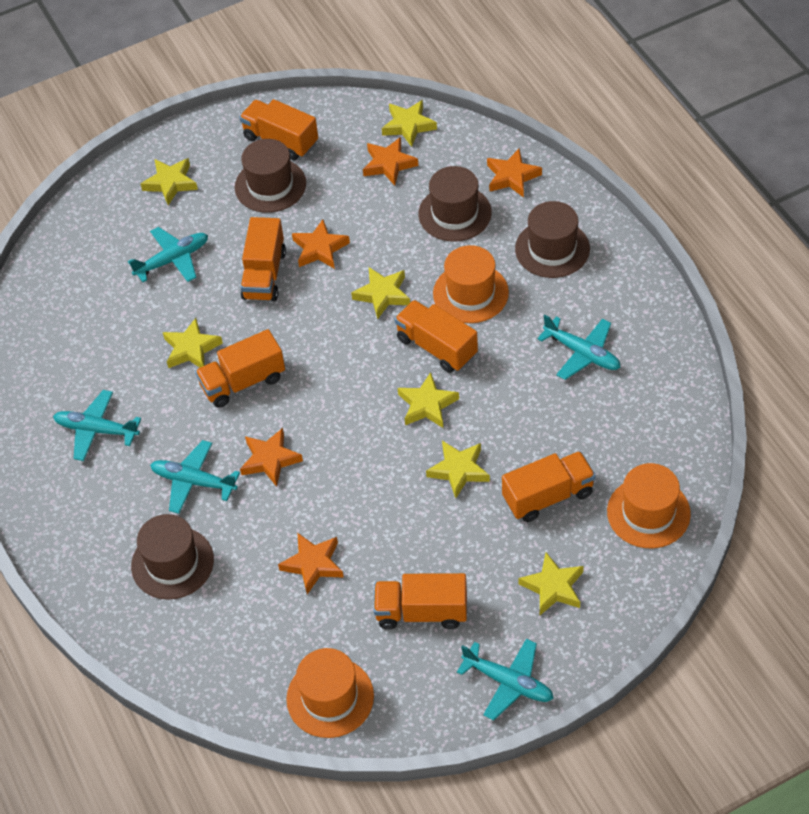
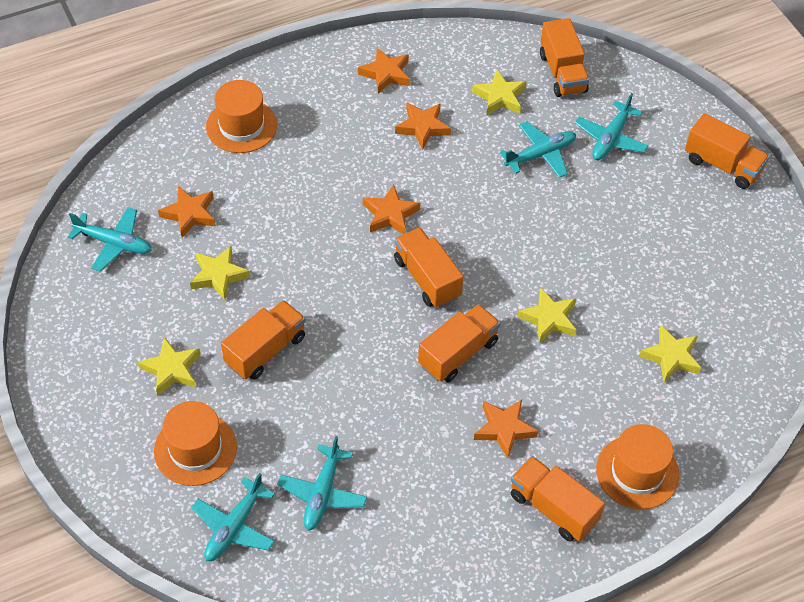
brown hat: 4 -> 0
yellow star: 7 -> 5

